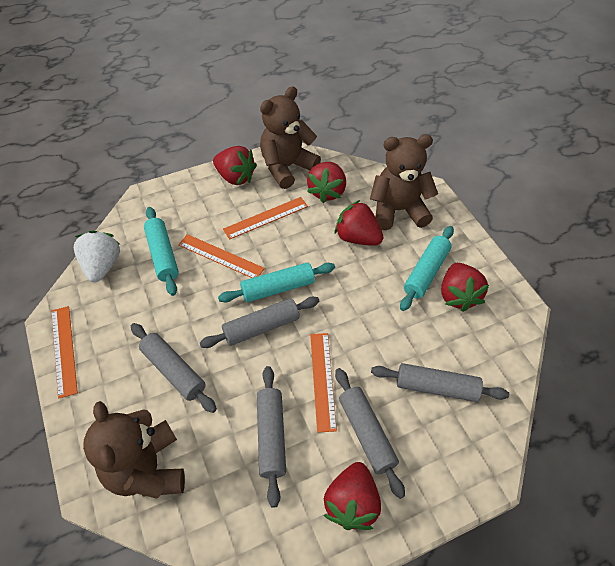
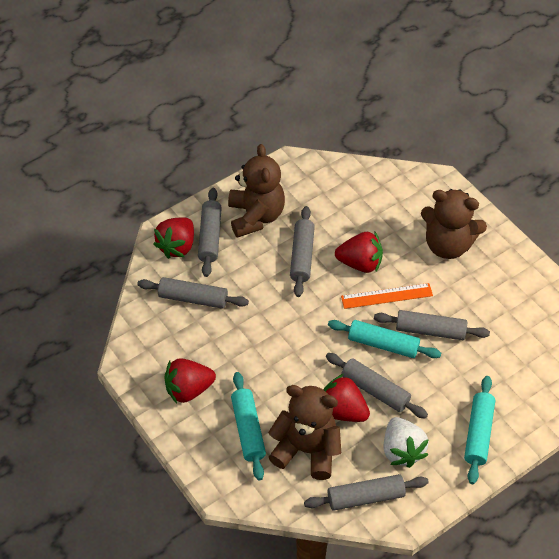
grey rolling pin: 5 -> 6
orange ruler: 4 -> 1
red strawberry: 5 -> 4

